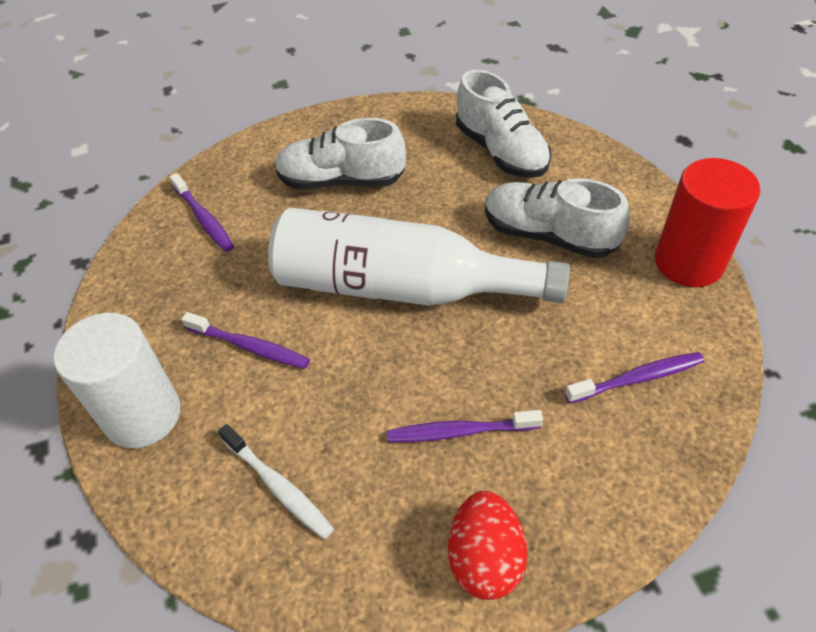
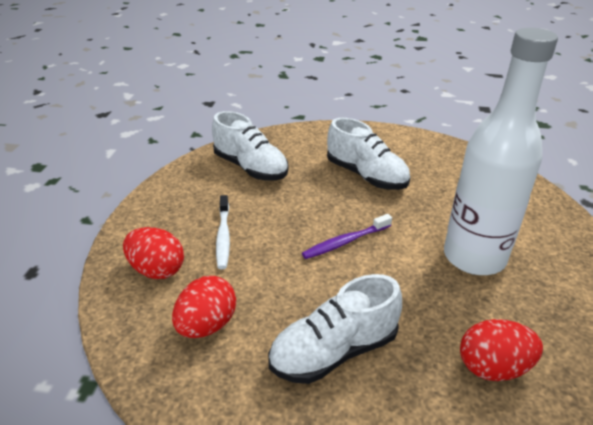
purple toothbrush: 4 -> 1
red cylinder: 1 -> 0
red egg: 1 -> 3
white cylinder: 1 -> 0

